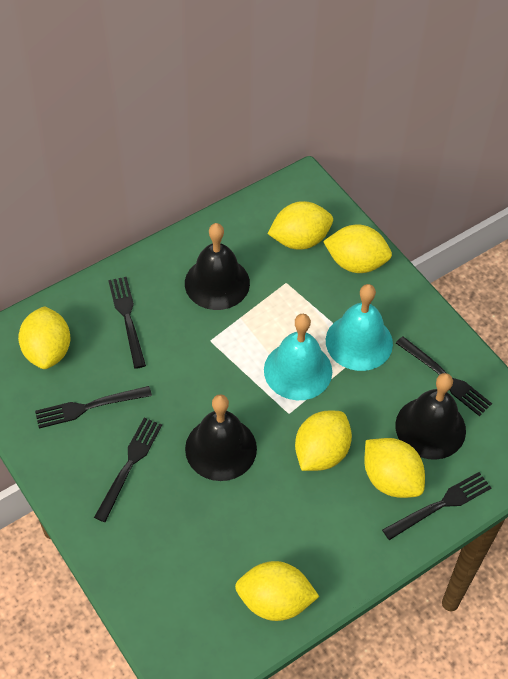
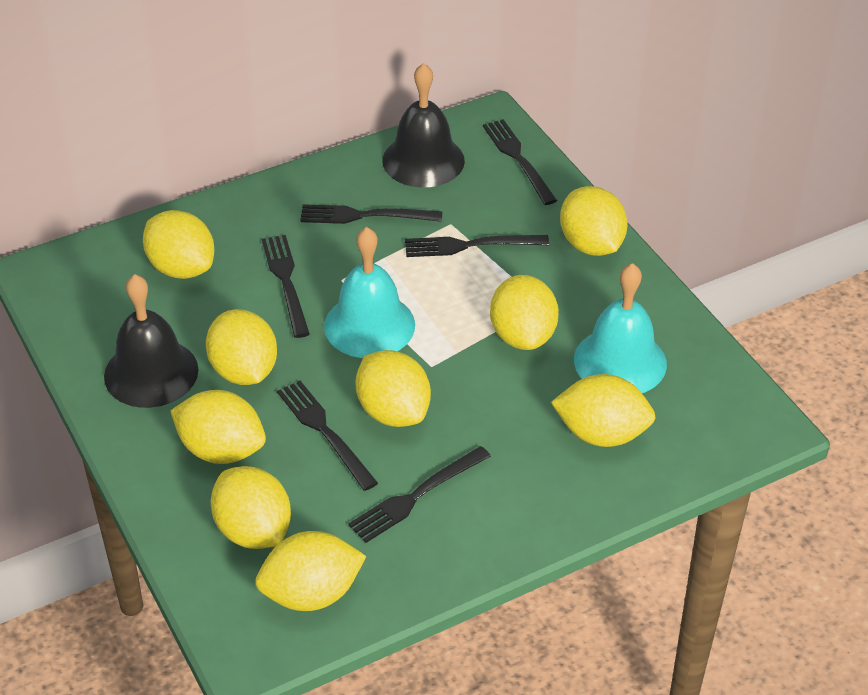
black bell: 3 -> 2
black fork: 5 -> 6
yellow lemon: 6 -> 9

